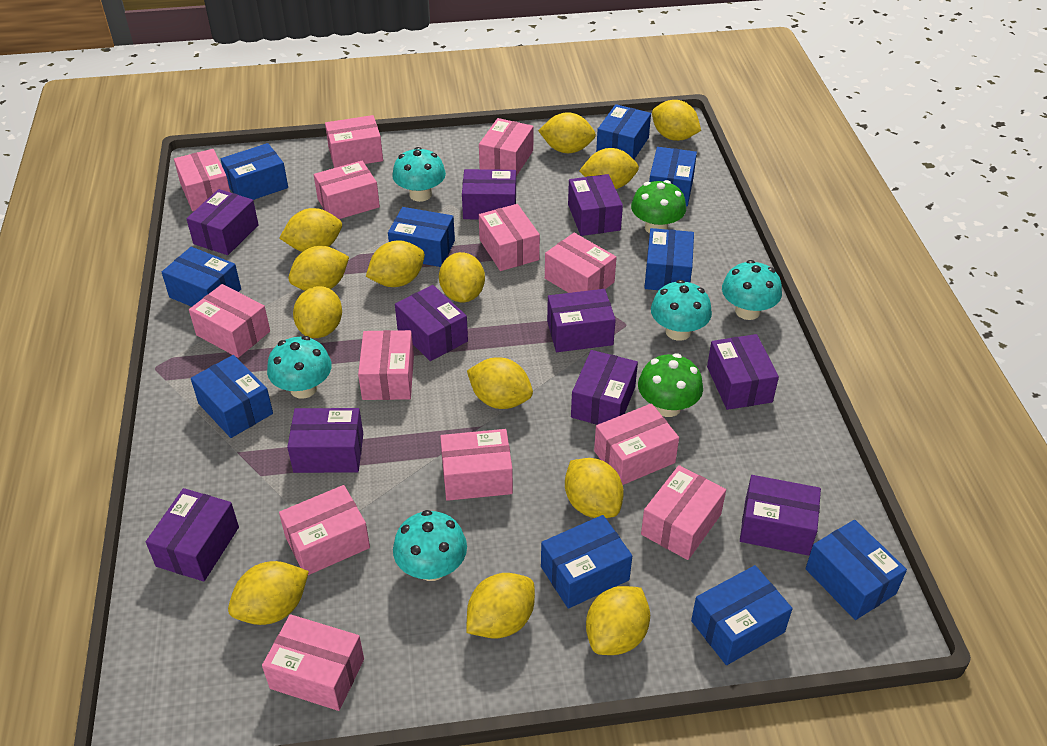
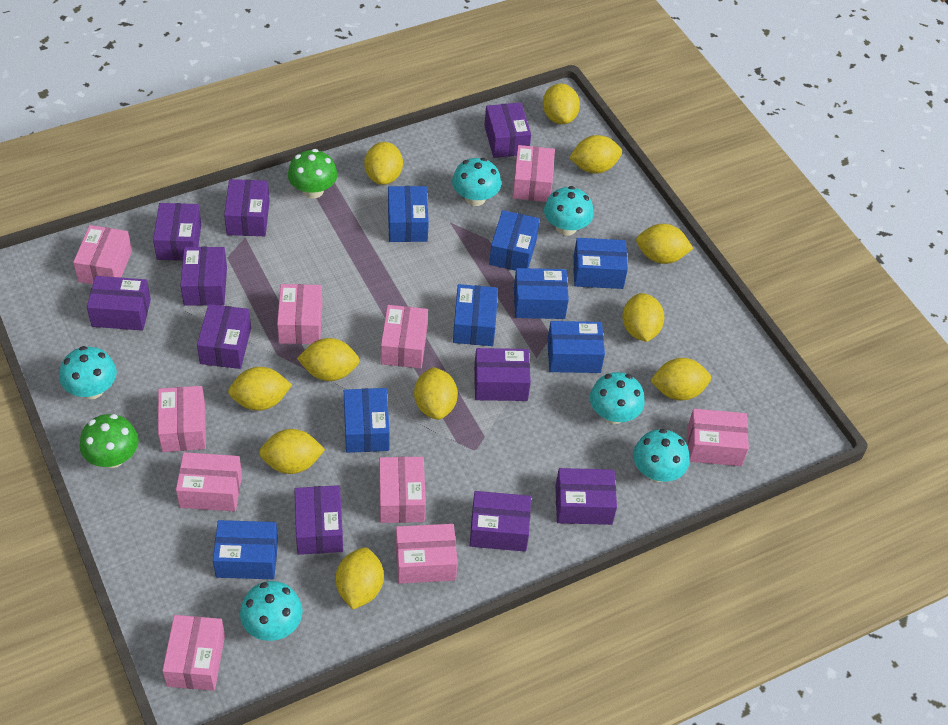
blue box: 10 -> 8
pink box: 13 -> 10
turquoise mushroom: 5 -> 6
yellow lemon: 13 -> 11

